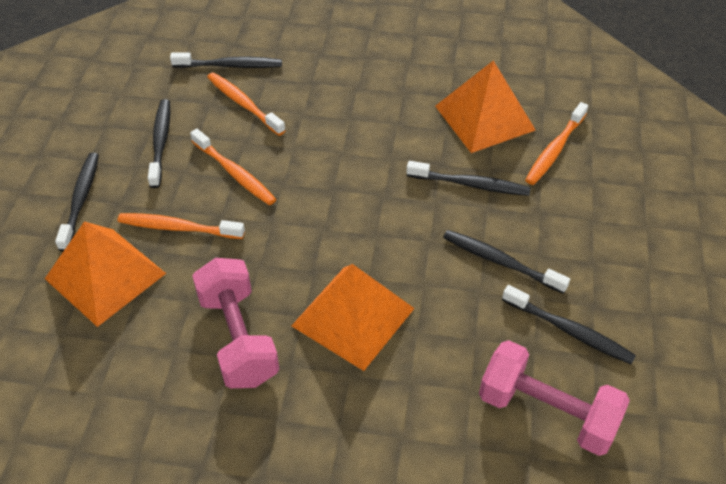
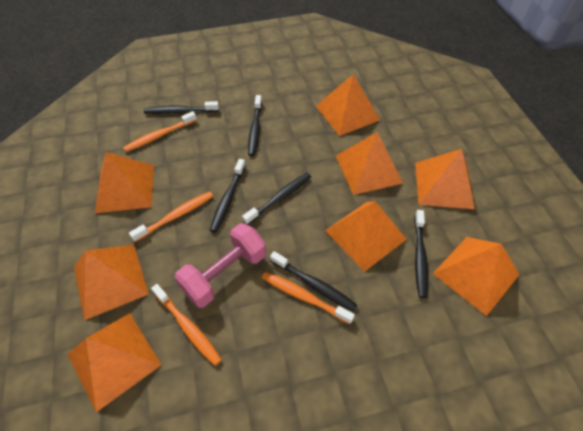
orange pyramid: 3 -> 8
pink dumbbell: 2 -> 1

